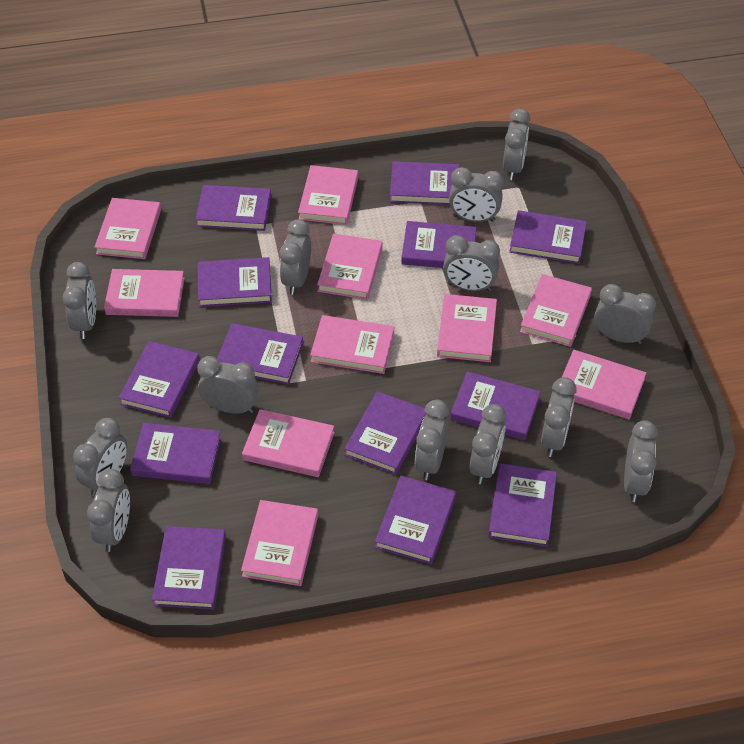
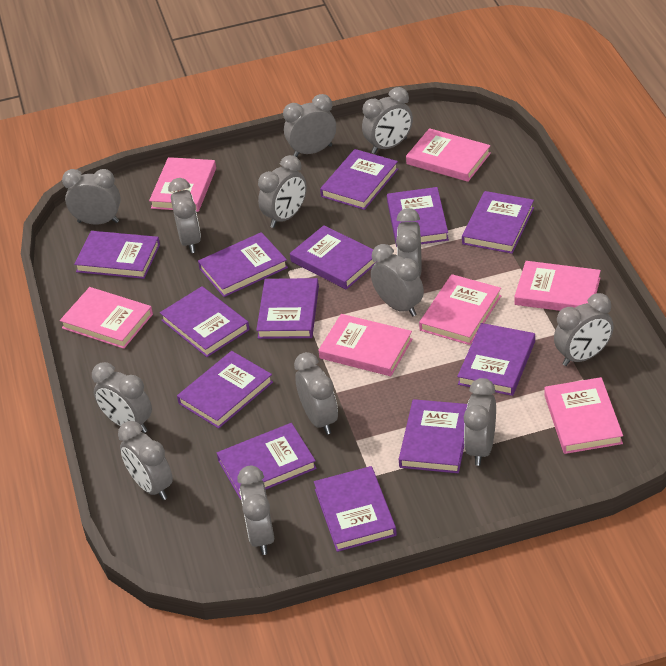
pink book: 10 -> 7

